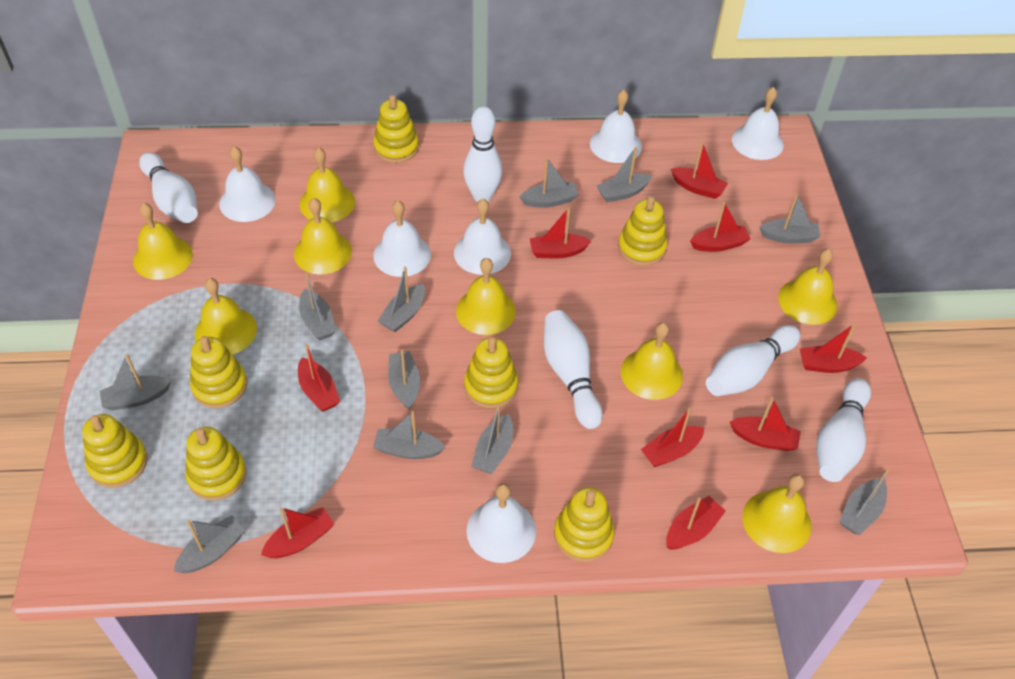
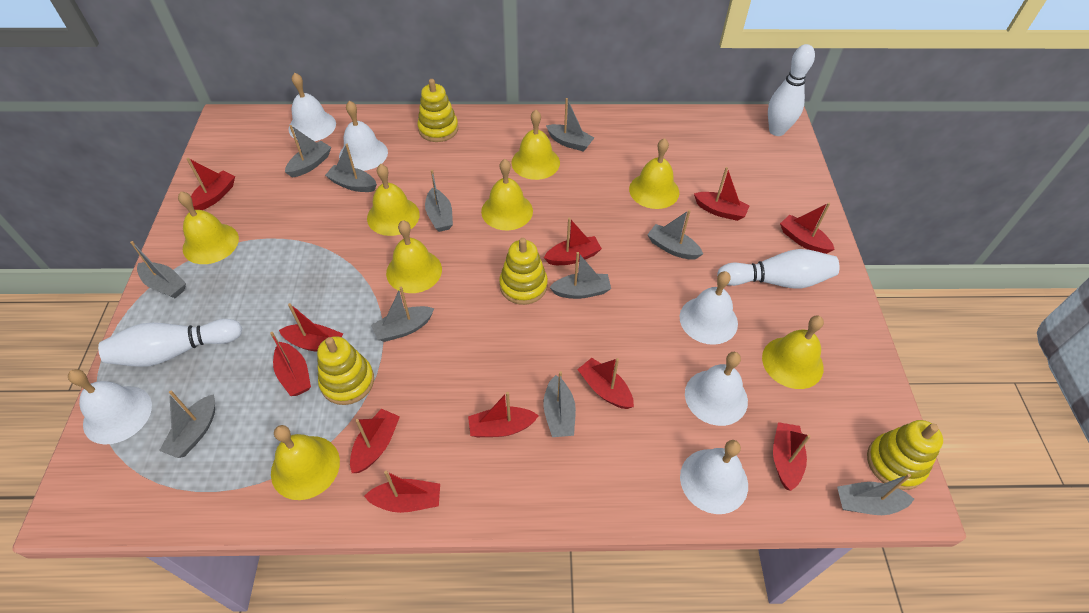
red boat: 9 -> 11
white bowling pin: 5 -> 3
yellow stacking toy: 7 -> 4

